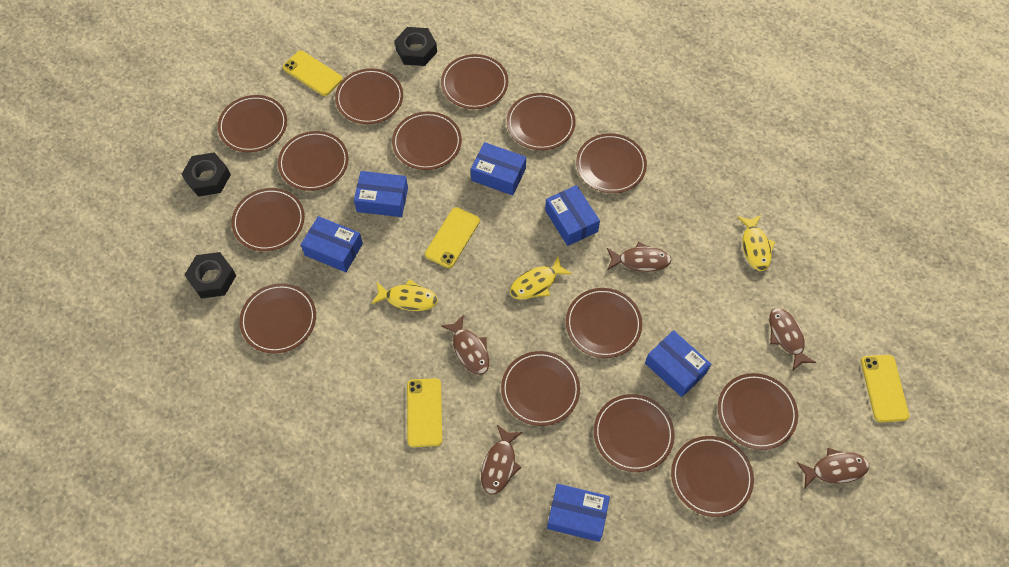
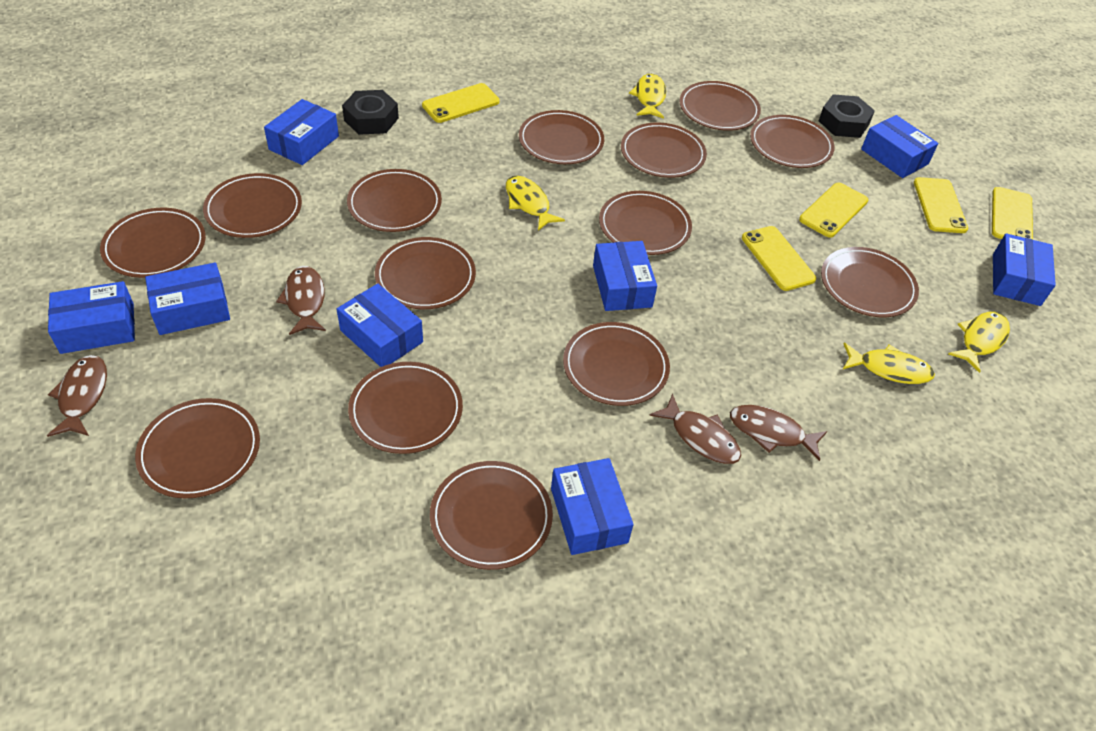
black nut: 3 -> 2
blue box: 6 -> 8
brown fish: 5 -> 4
yellow fish: 3 -> 4
yellow phone: 4 -> 5

